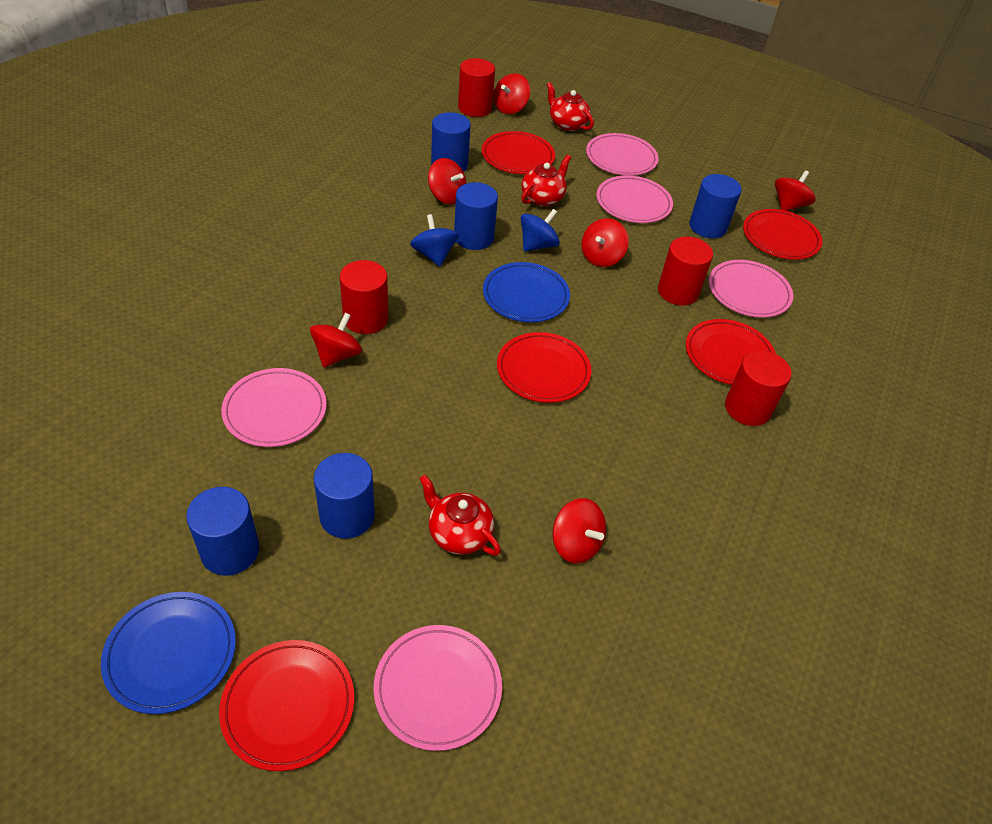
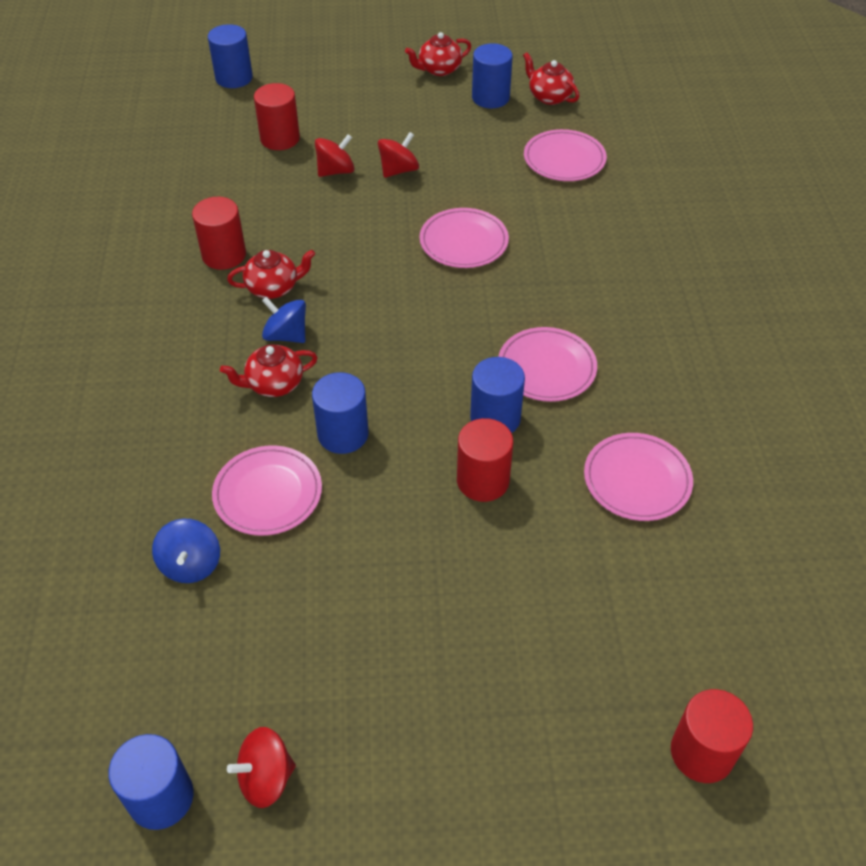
blue plate: 2 -> 0
red plate: 5 -> 0
red spinning top: 6 -> 3
red teapot: 3 -> 4

